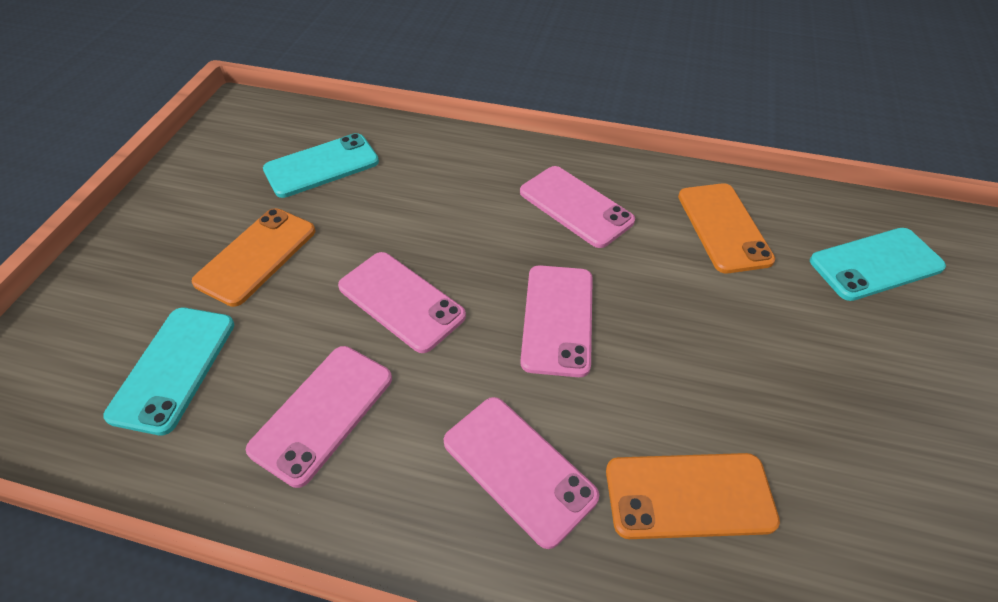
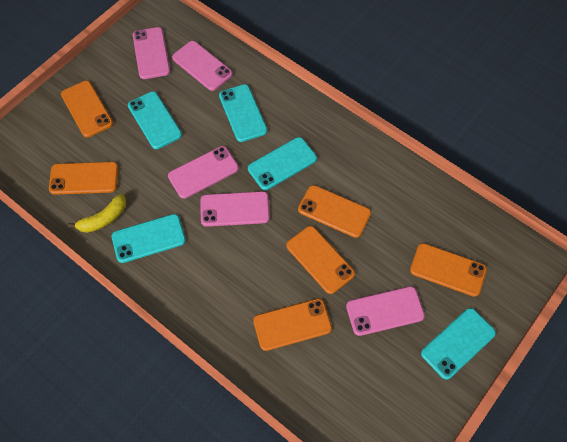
orange phone: 3 -> 6
turquoise phone: 3 -> 5
yellow banana: 0 -> 1

